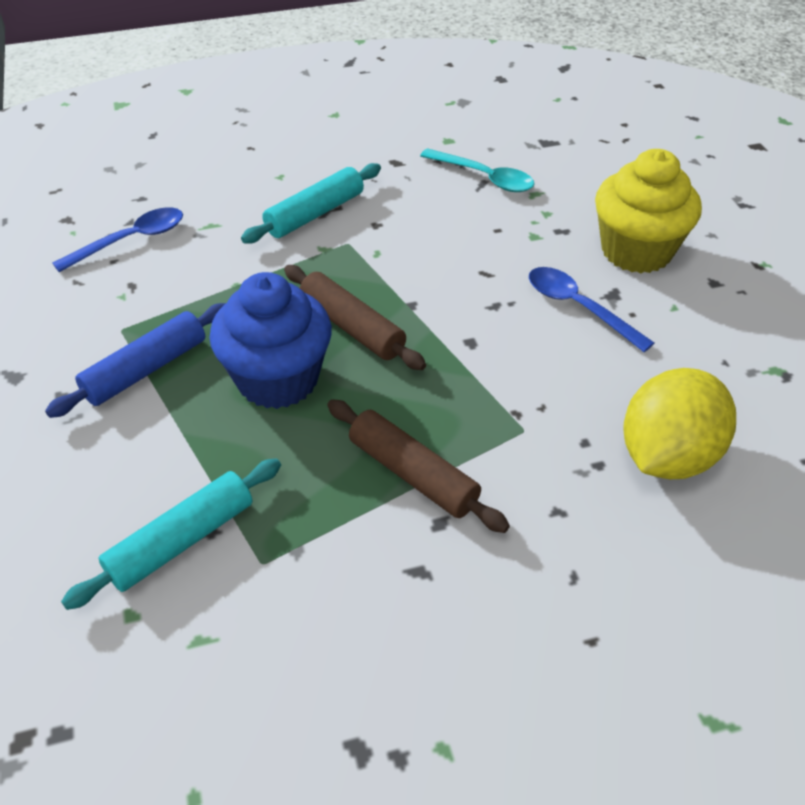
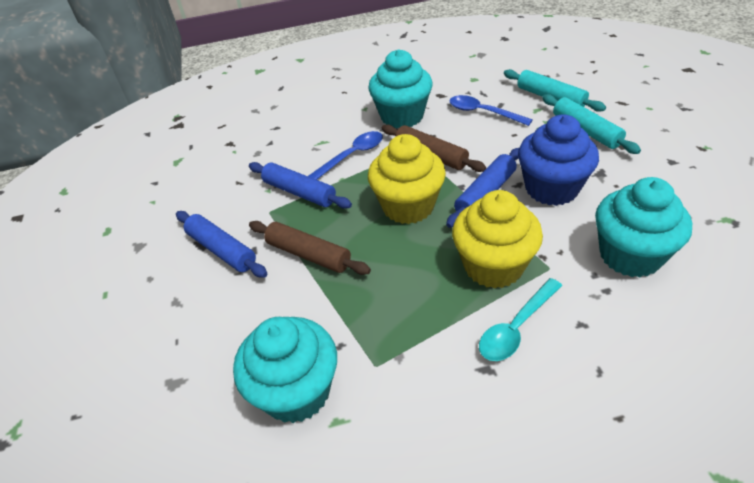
blue rolling pin: 1 -> 3
turquoise cupcake: 0 -> 3
yellow cupcake: 1 -> 2
yellow lemon: 1 -> 0

